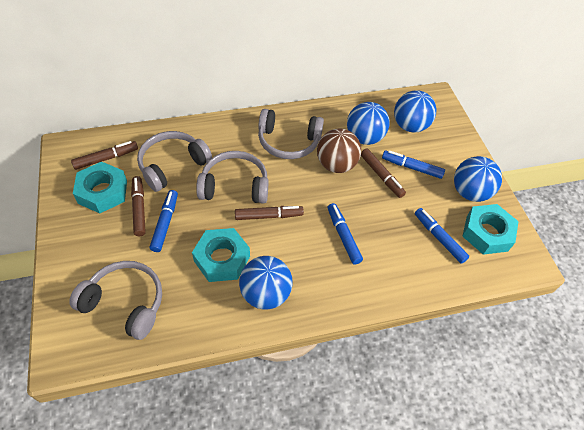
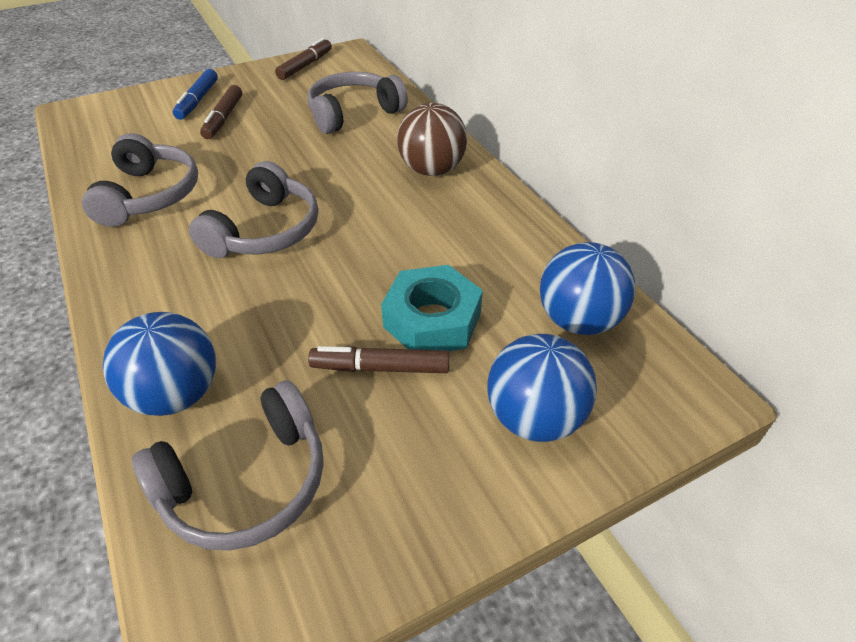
blue ball: 4 -> 3
blue marker: 4 -> 1
brown marker: 4 -> 3
turquoise nut: 3 -> 1

